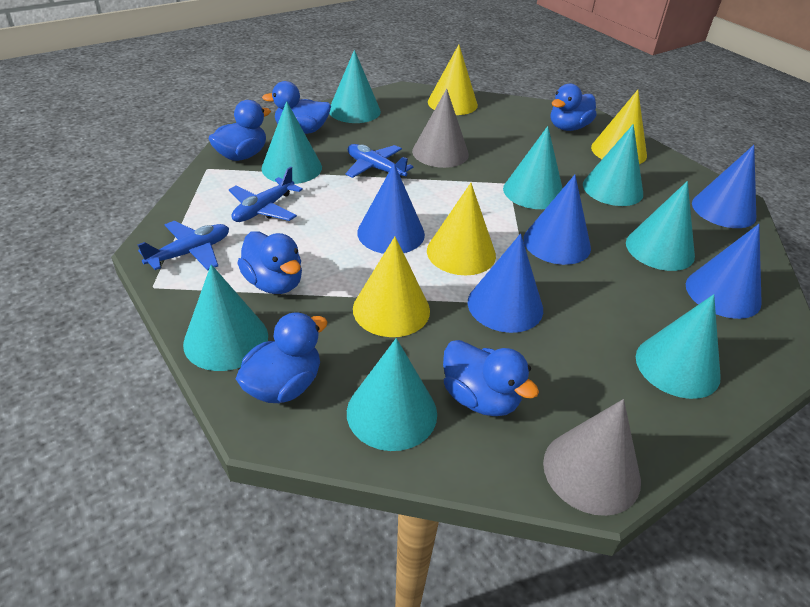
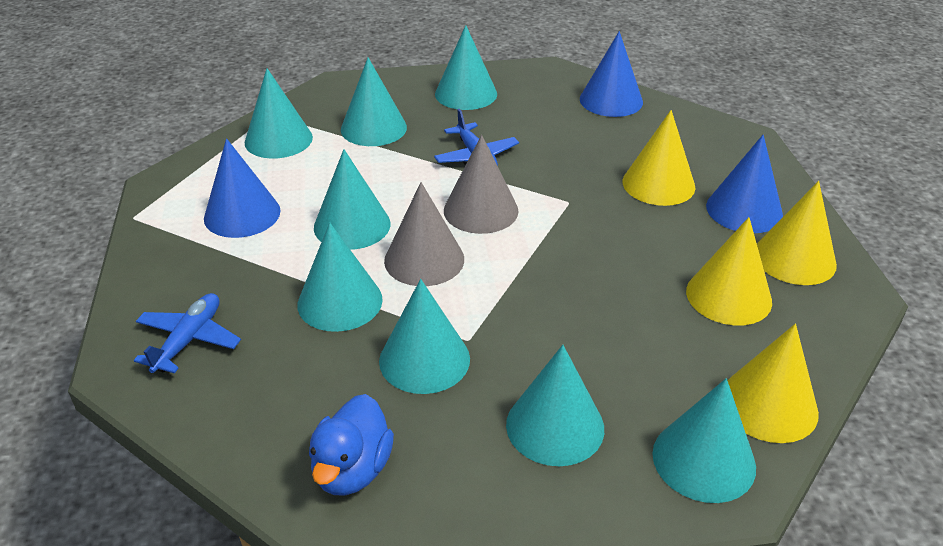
blue cone: 5 -> 3
blue duck: 6 -> 1
blue plane: 3 -> 2

